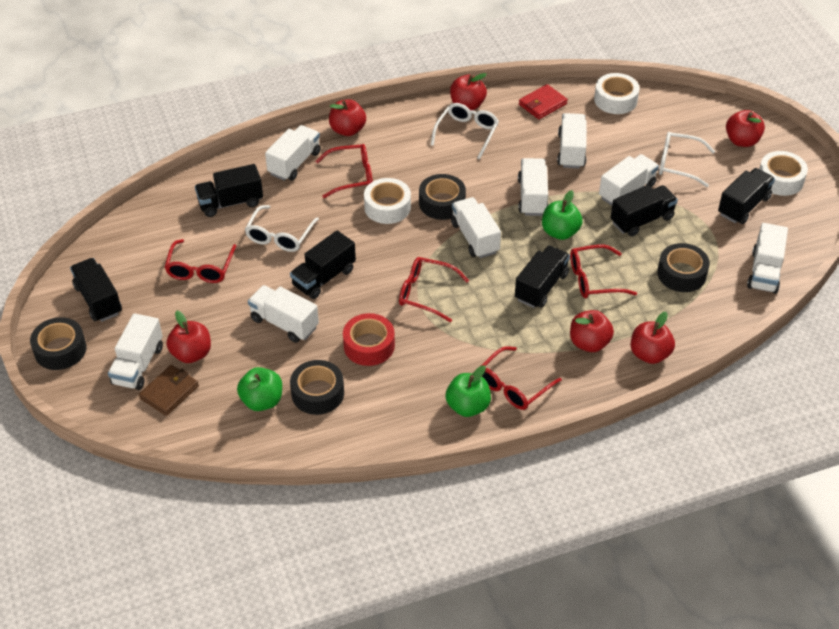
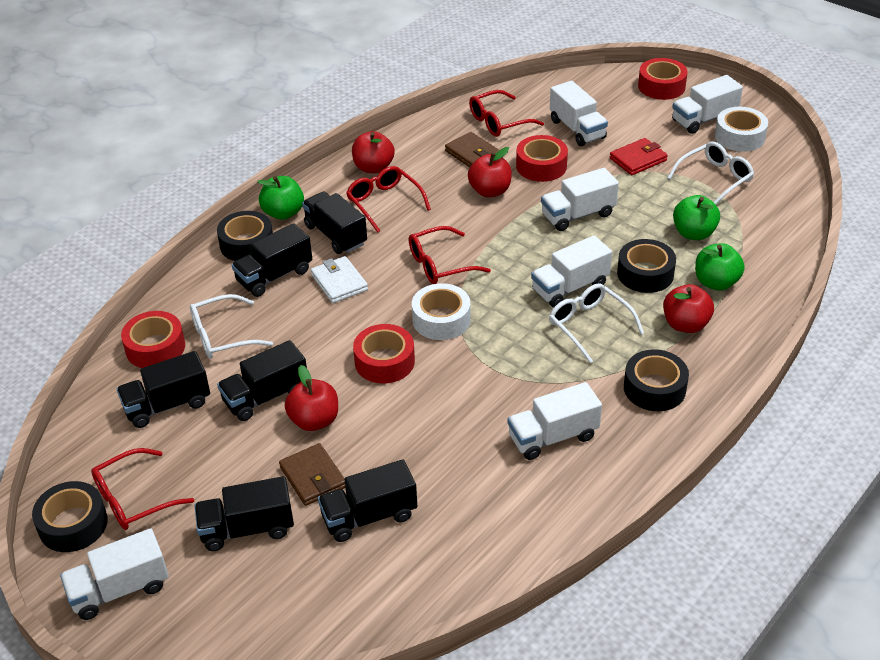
brown wallet: 1 -> 2
red apple: 6 -> 4
red glasses: 5 -> 4
red tape: 1 -> 4
white tape: 3 -> 2
white truck: 8 -> 6
white wallet: 0 -> 1

